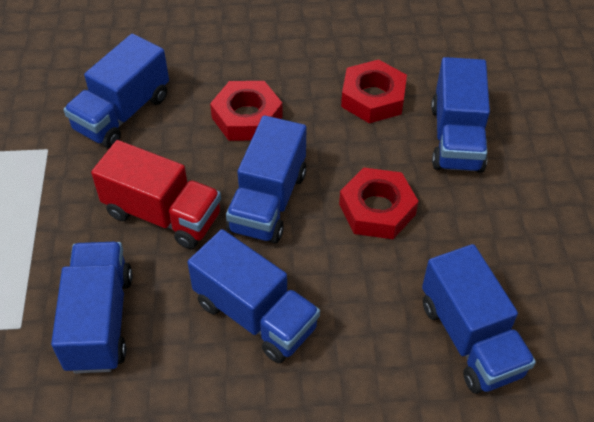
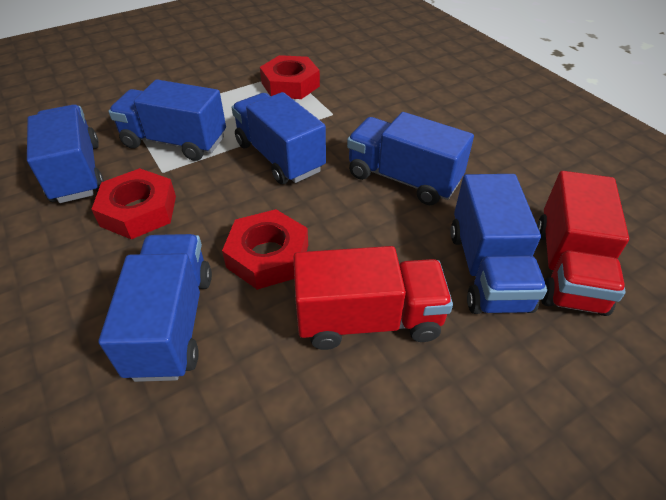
red truck: 1 -> 2

